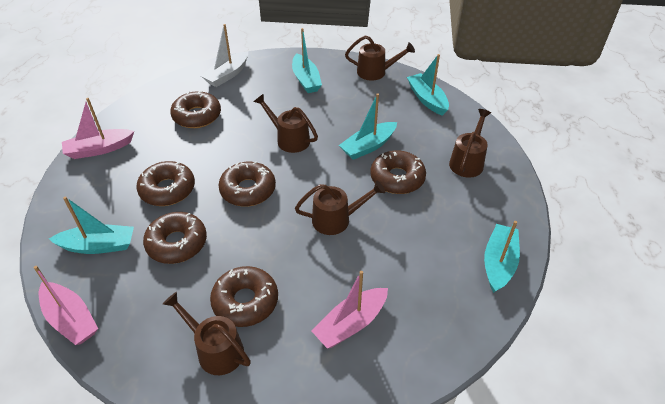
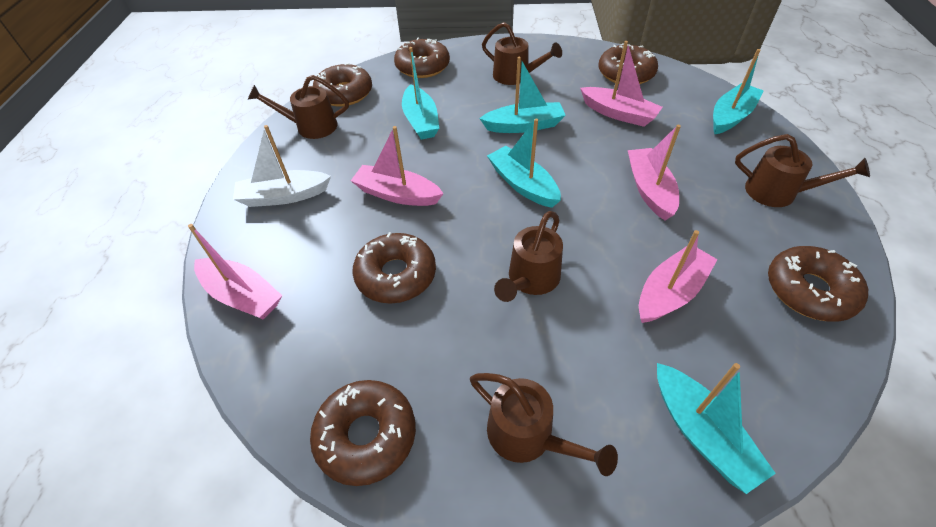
pink boat: 3 -> 5

